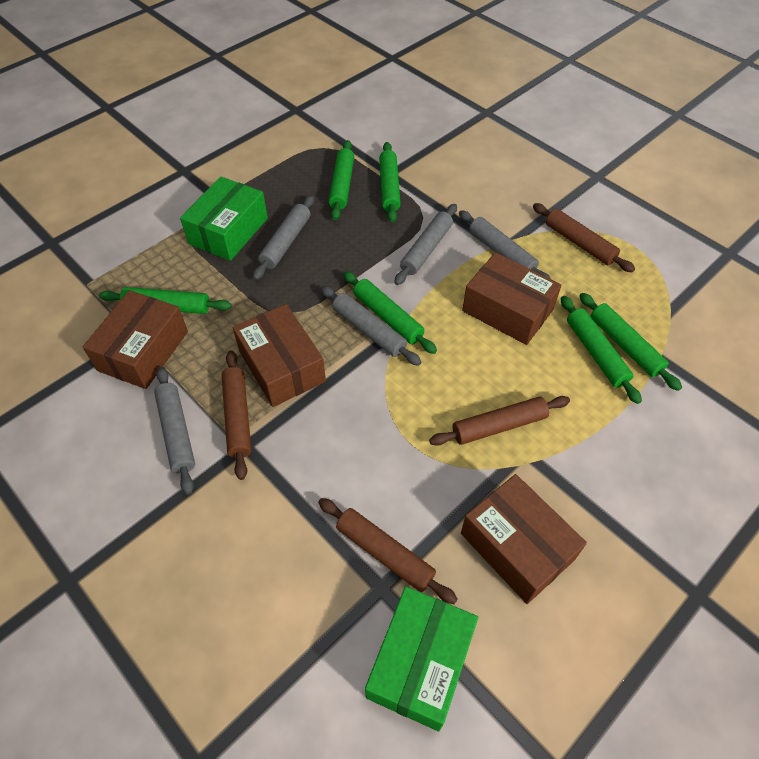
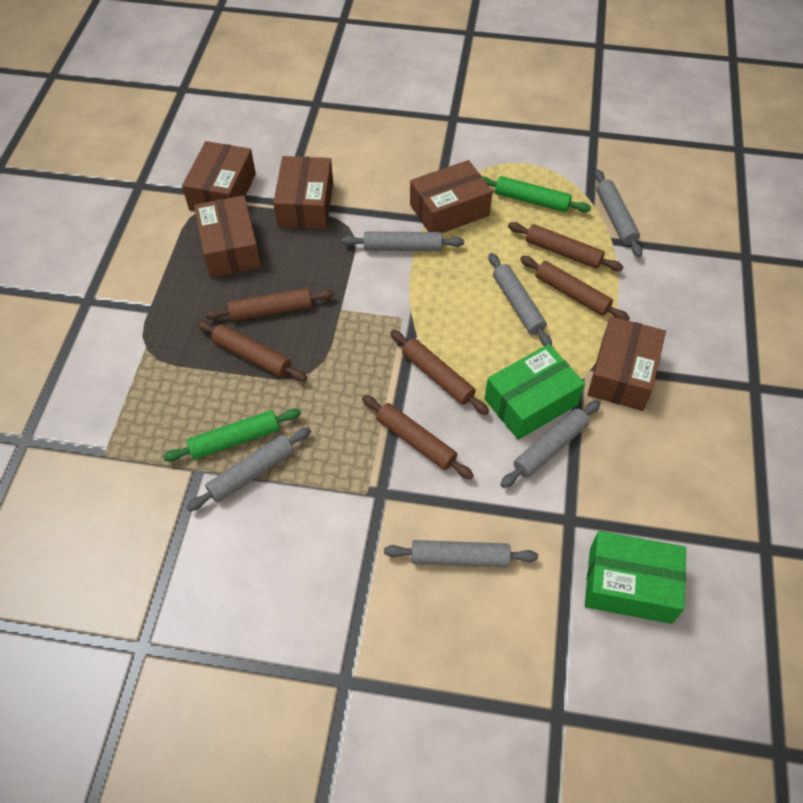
brown box: 4 -> 5
brown rolling pin: 4 -> 6
green rolling pin: 6 -> 2
grey rolling pin: 5 -> 6

